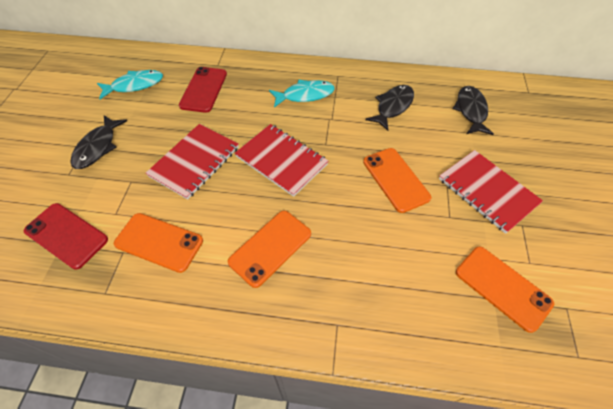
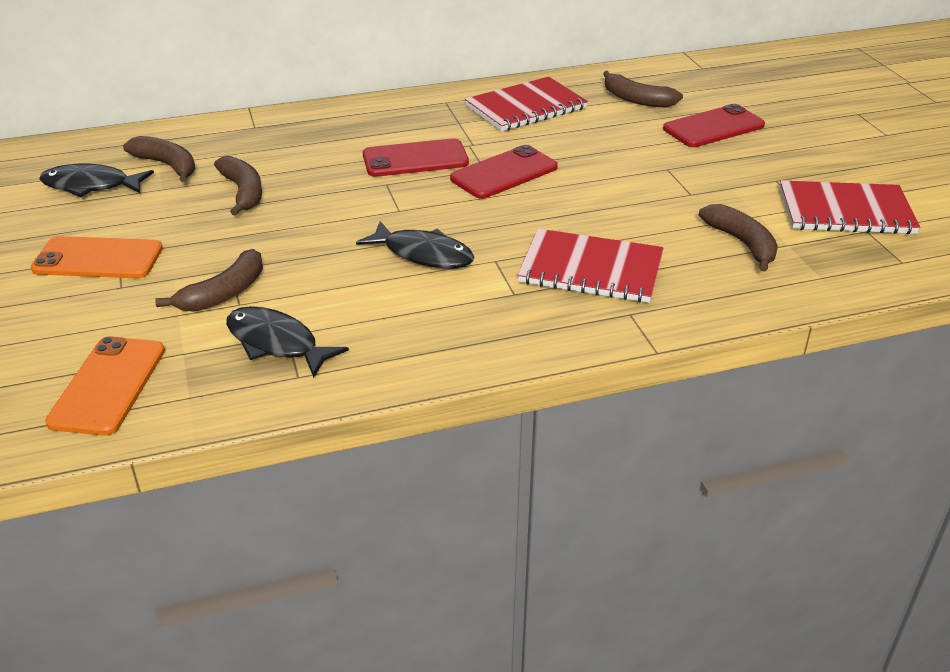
brown banana: 0 -> 5
orange phone: 4 -> 2
red phone: 2 -> 3
turquoise fish: 2 -> 0

